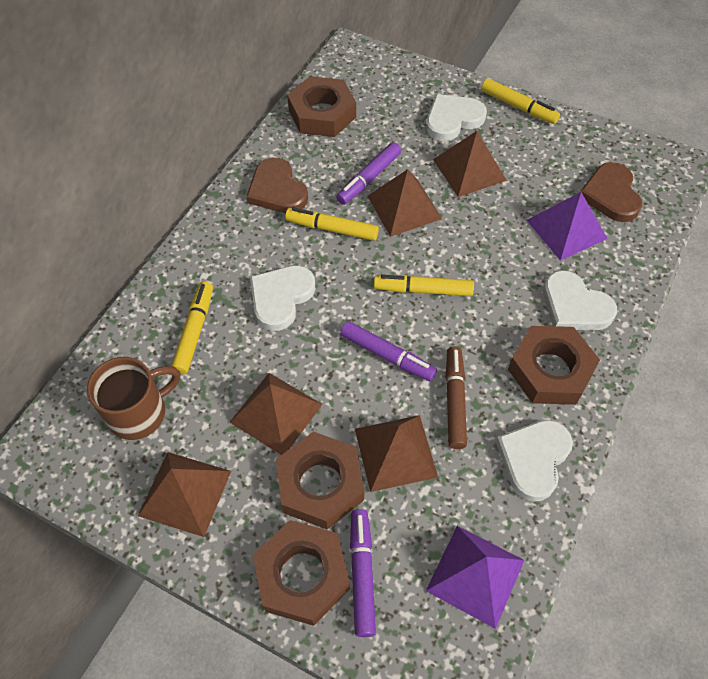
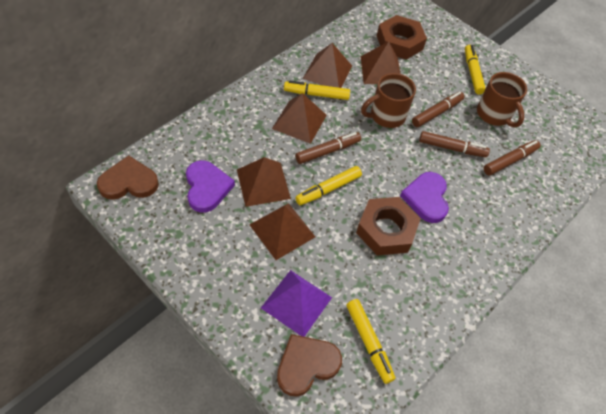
brown marker: 1 -> 4
brown mug: 1 -> 2
brown nut: 4 -> 2
purple heart: 0 -> 2
purple marker: 3 -> 0
purple pyramid: 2 -> 1
white heart: 4 -> 0

